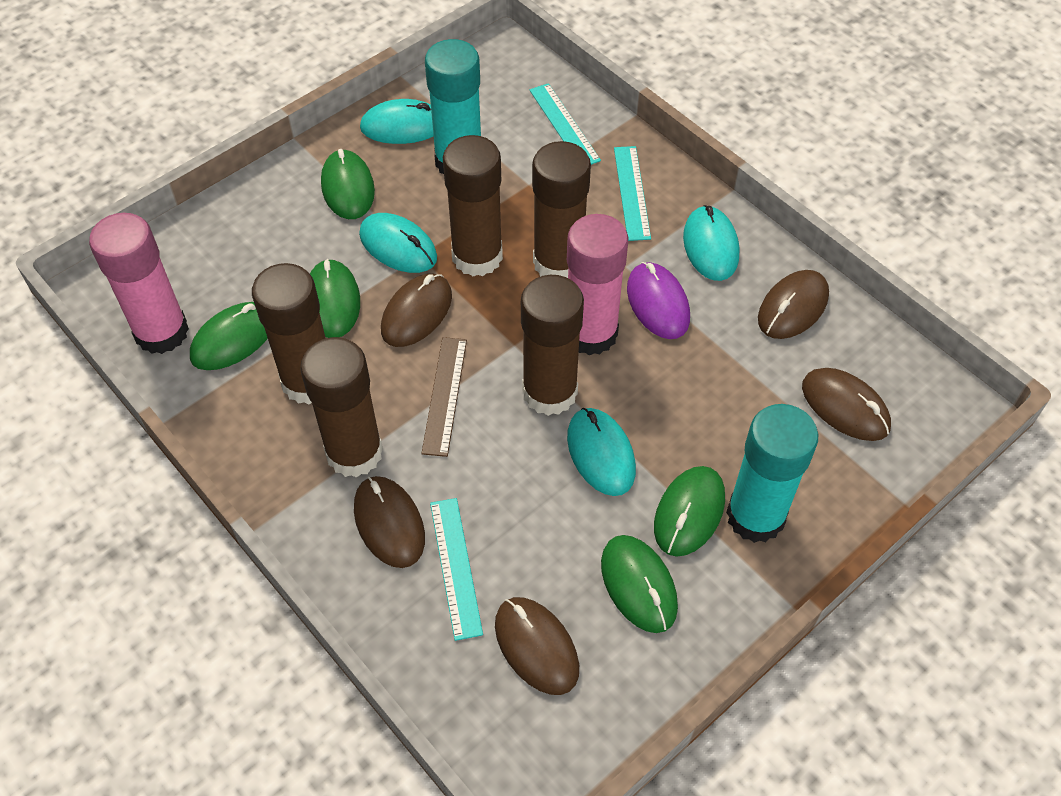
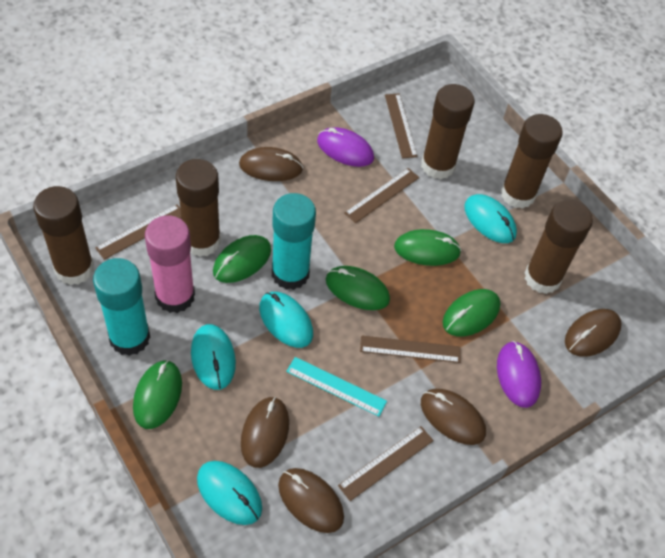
brown ruler: 1 -> 5
pink glue stick: 2 -> 1
purple mouse: 1 -> 2
turquoise ruler: 3 -> 1

